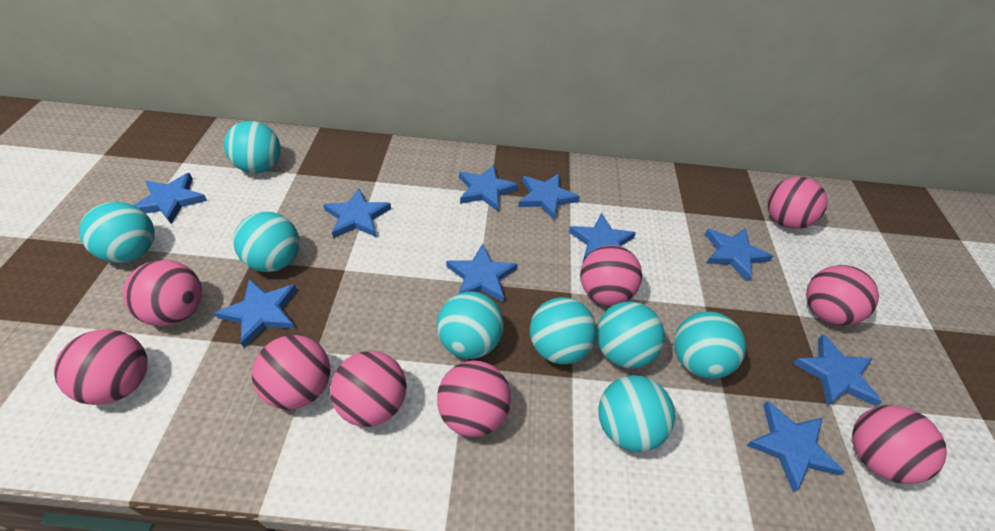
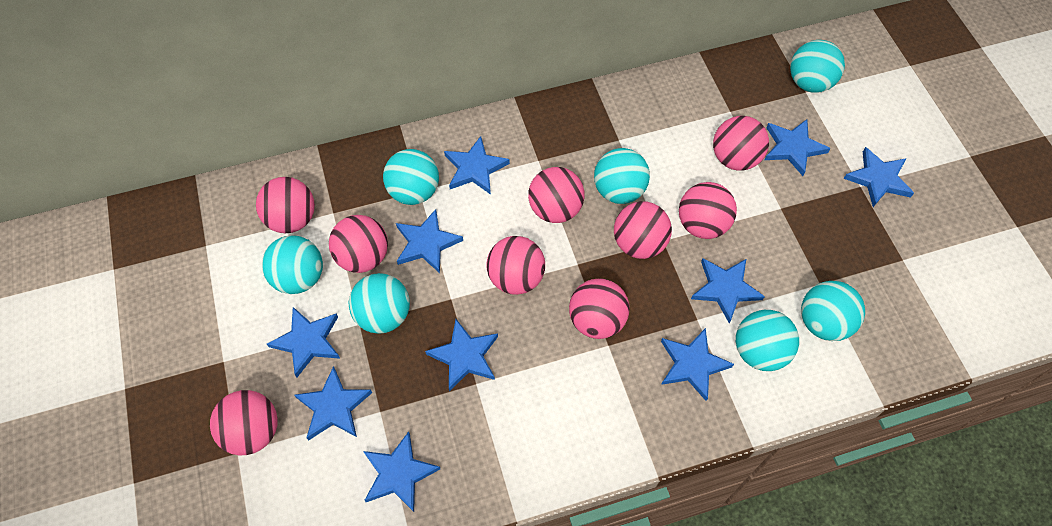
turquoise ball: 8 -> 7

